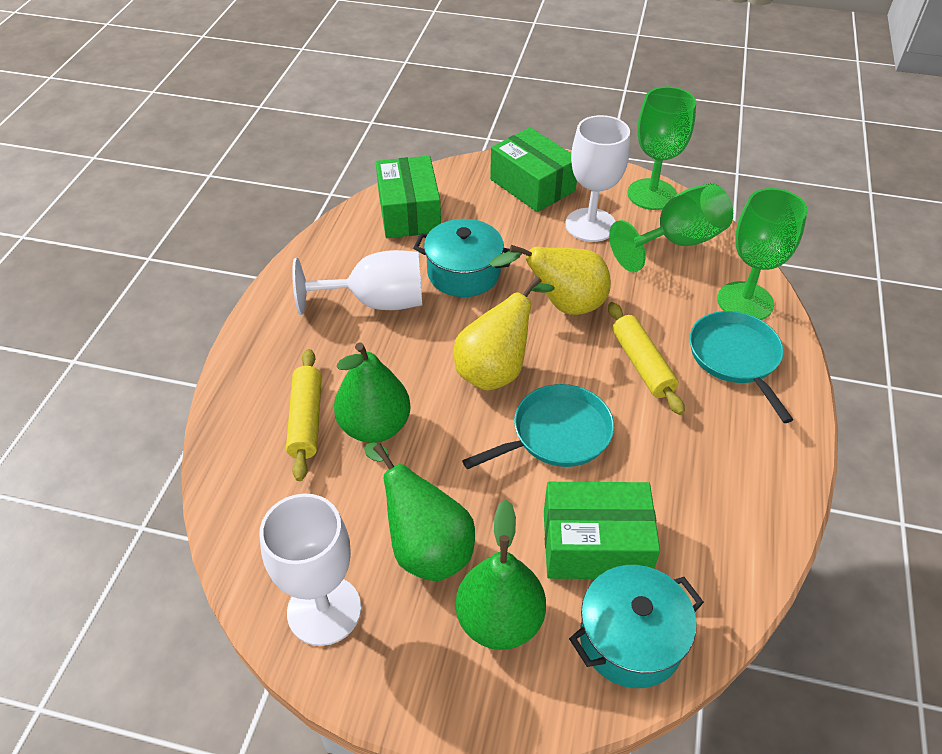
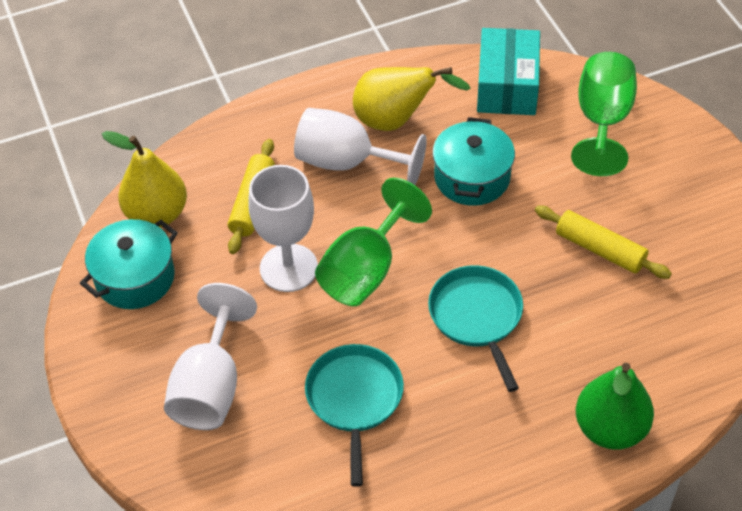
green box: 3 -> 0
green goblet: 3 -> 2
green pear: 3 -> 1
turquoise box: 0 -> 1

